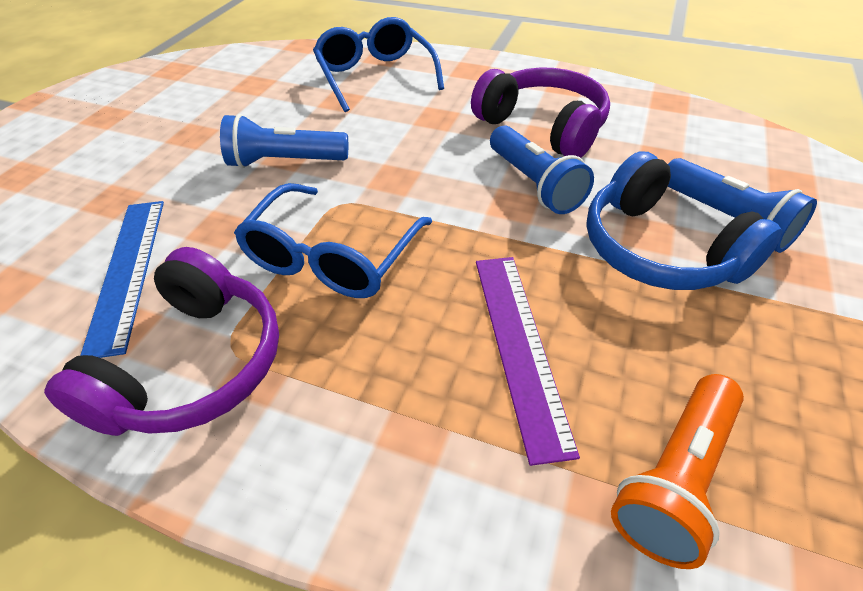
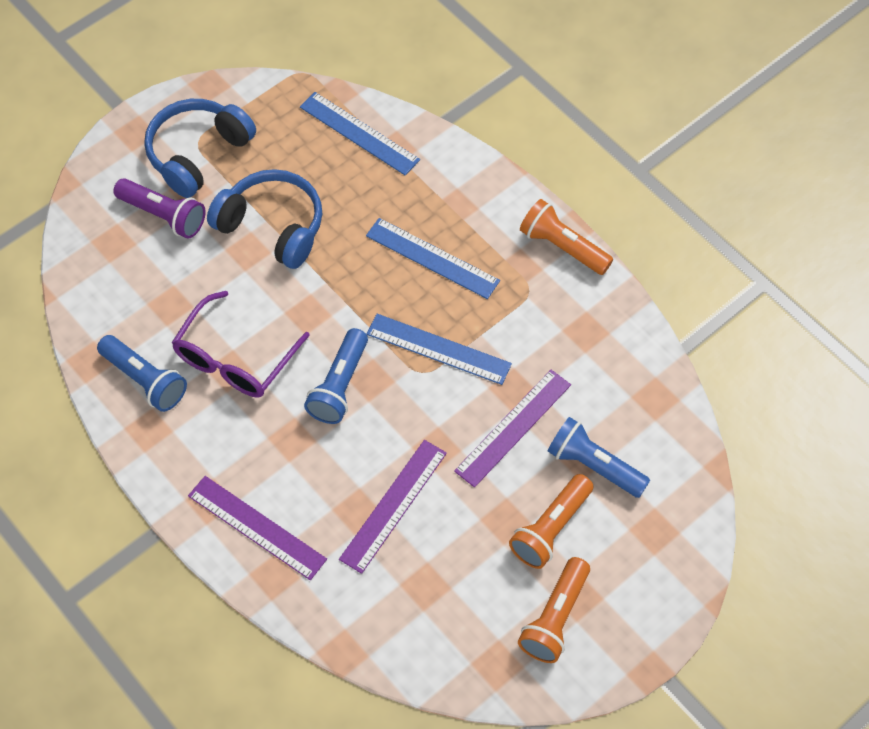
blue glasses: 2 -> 0
blue headphones: 1 -> 2
blue ruler: 1 -> 3
orange flashlight: 1 -> 3
purple flashlight: 0 -> 1
purple glasses: 0 -> 1
purple headphones: 2 -> 0
purple ruler: 1 -> 3

